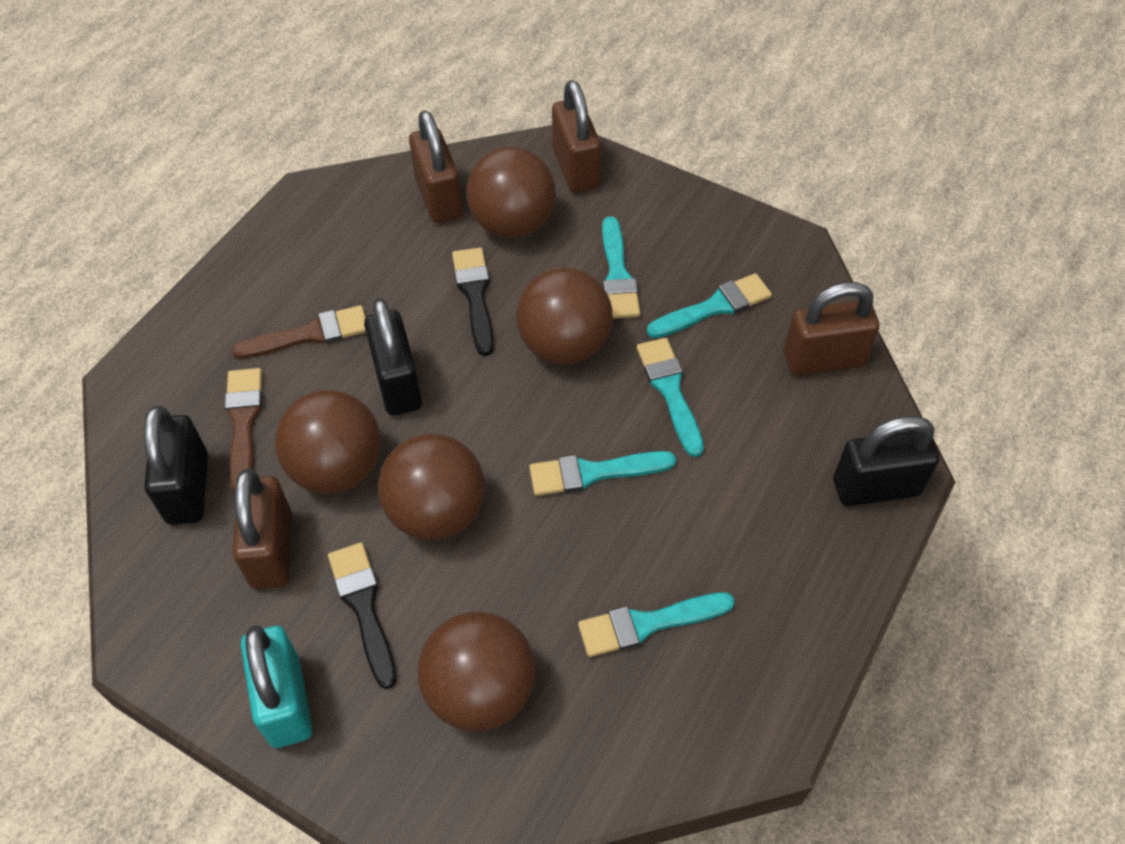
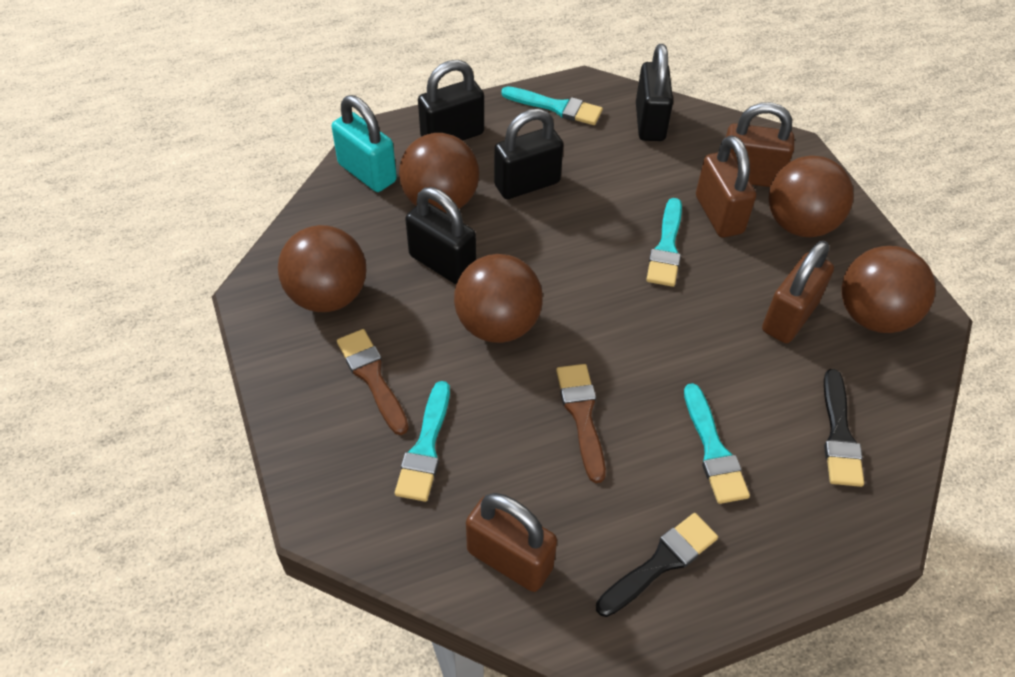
black padlock: 3 -> 4
turquoise brush: 5 -> 4

